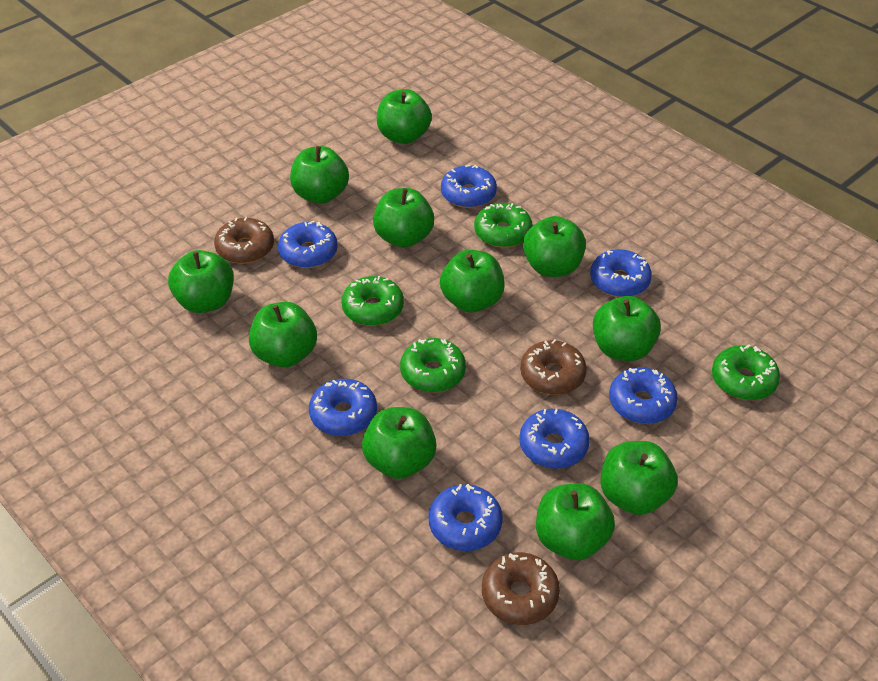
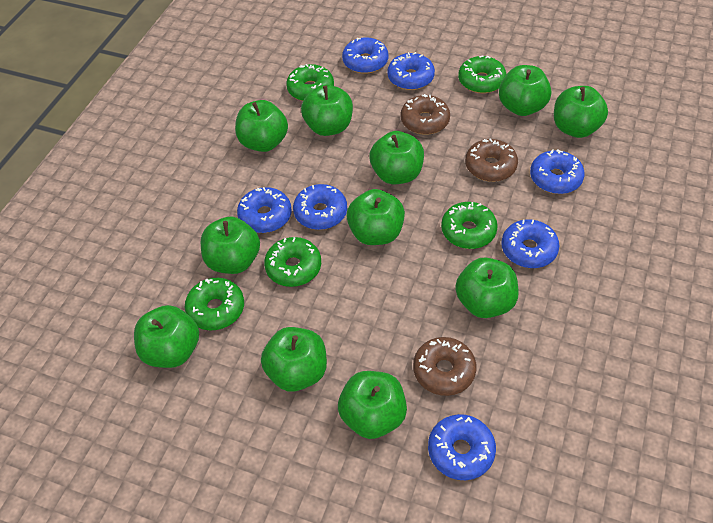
green donut: 4 -> 5

